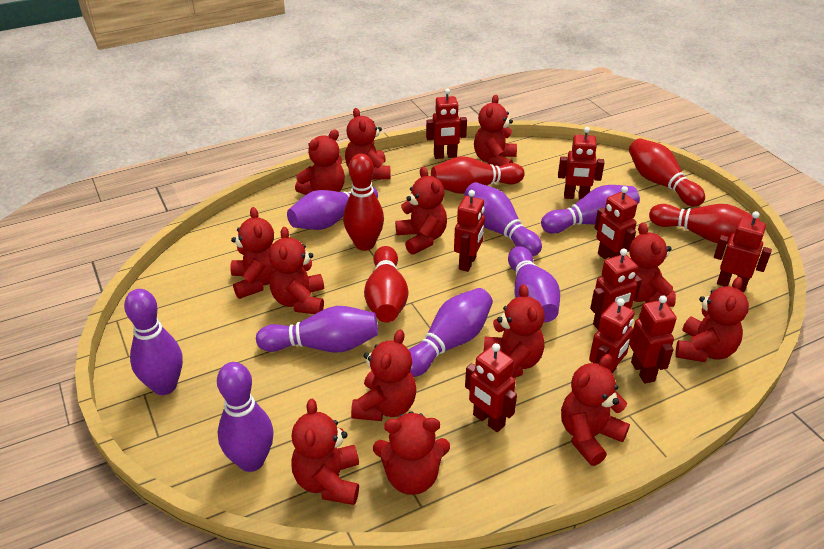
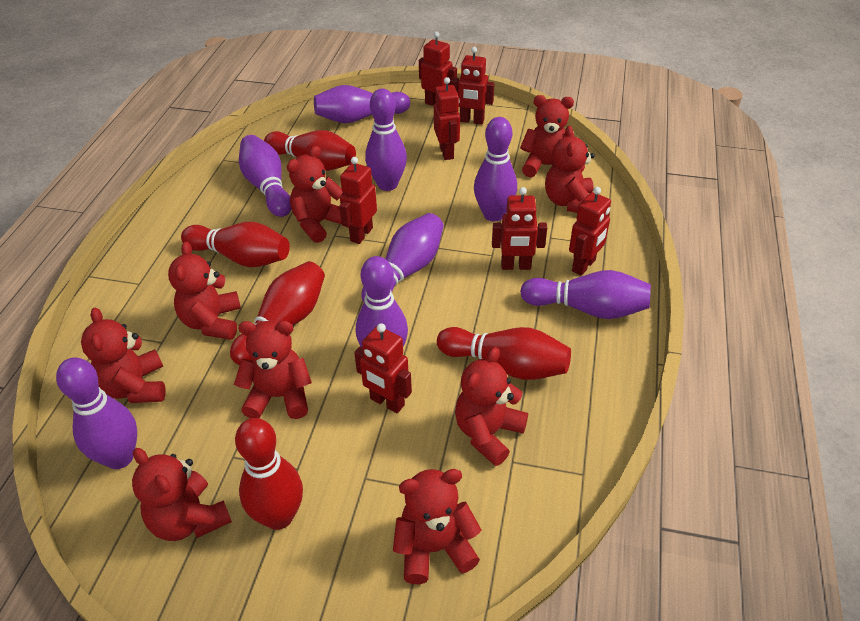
red robot: 9 -> 7
red teddy bear: 13 -> 9

